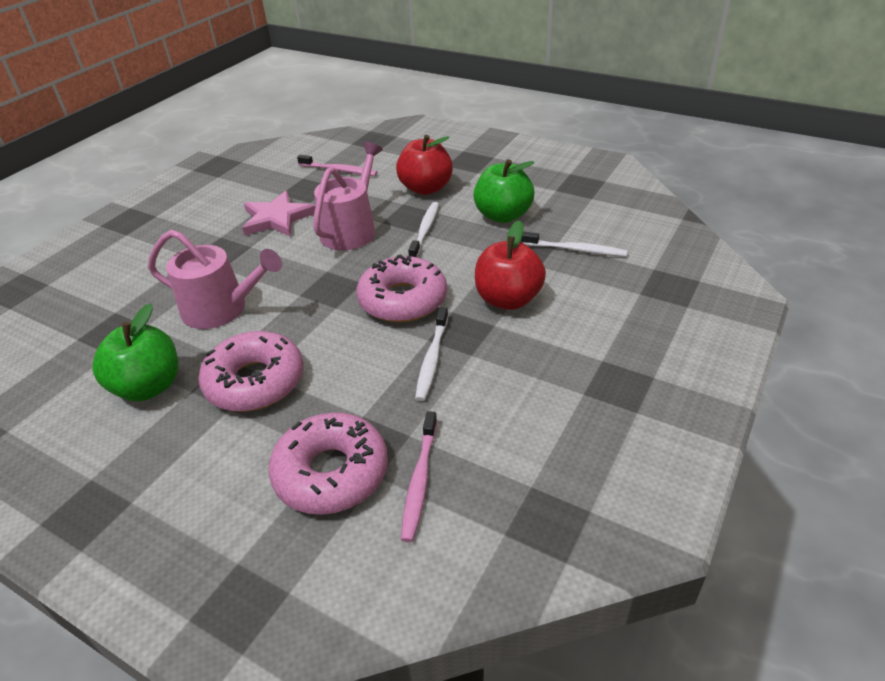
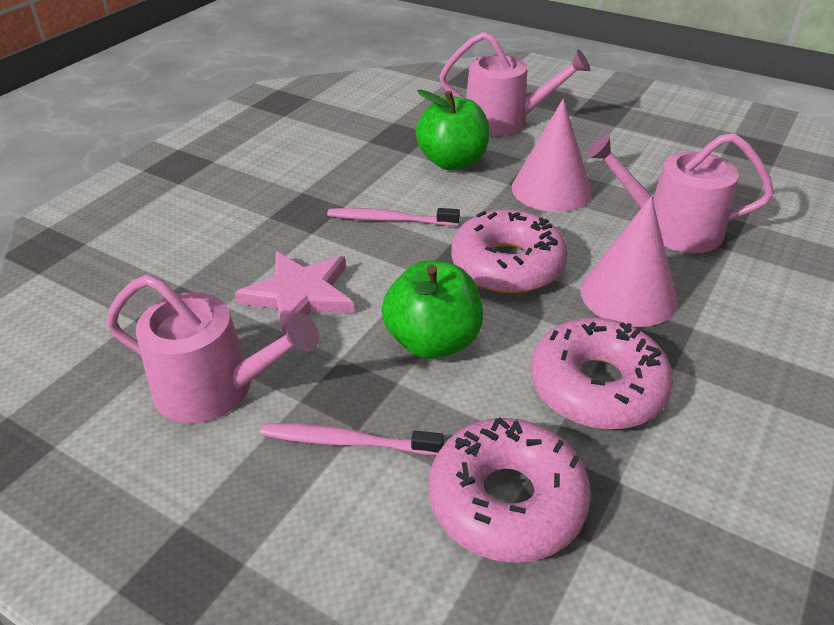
pink cone: 0 -> 2
pink watering can: 2 -> 3
red apple: 2 -> 0
white toothbrush: 3 -> 0

